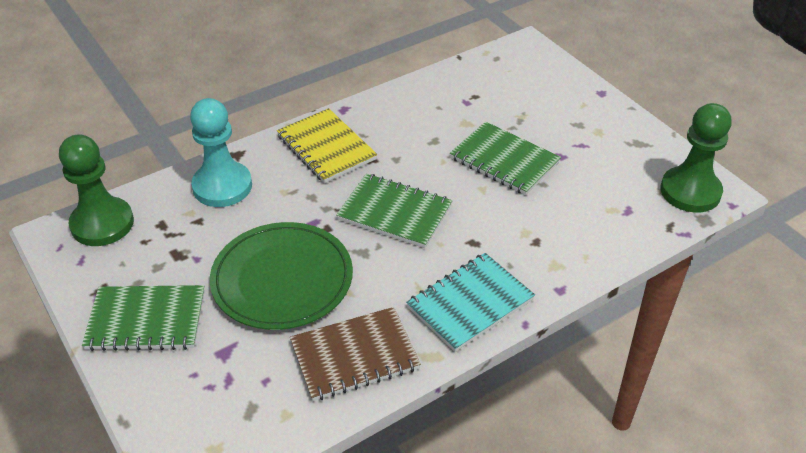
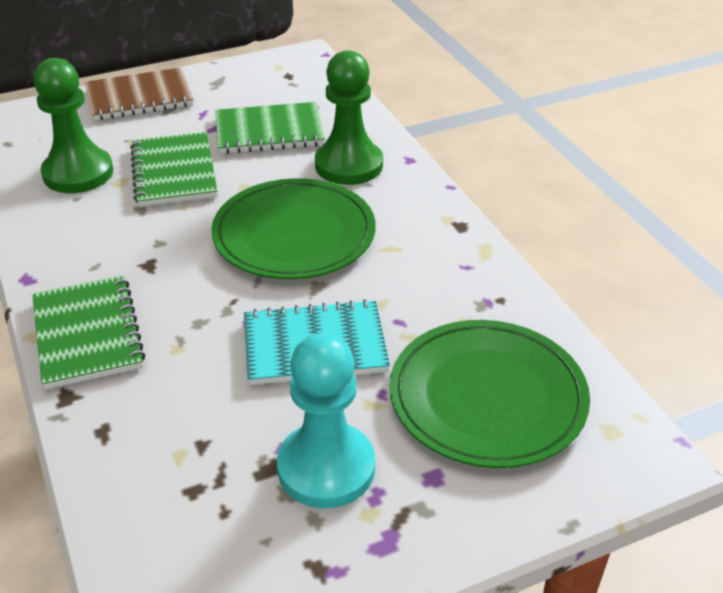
green plate: 1 -> 2
yellow notebook: 1 -> 0

